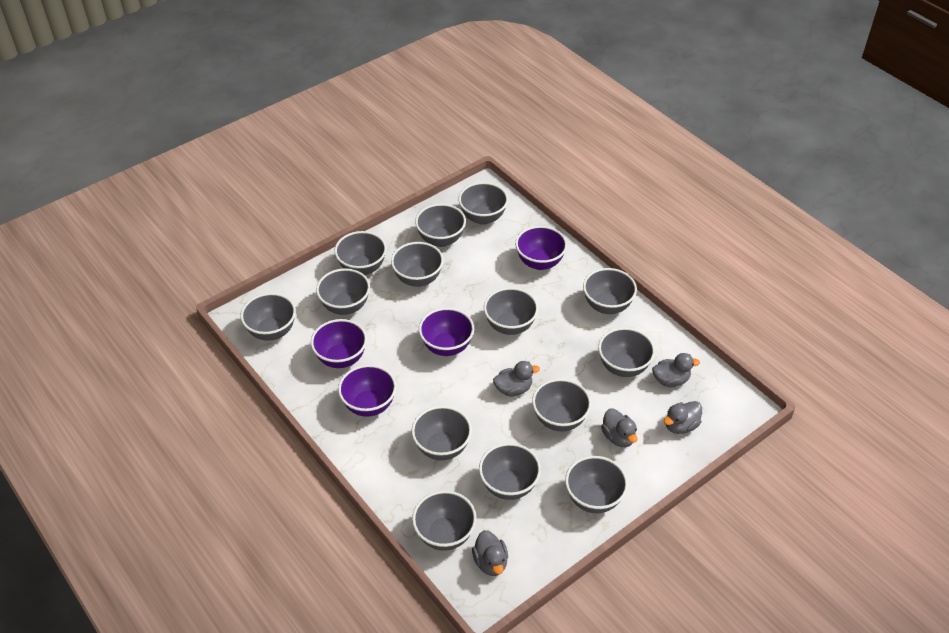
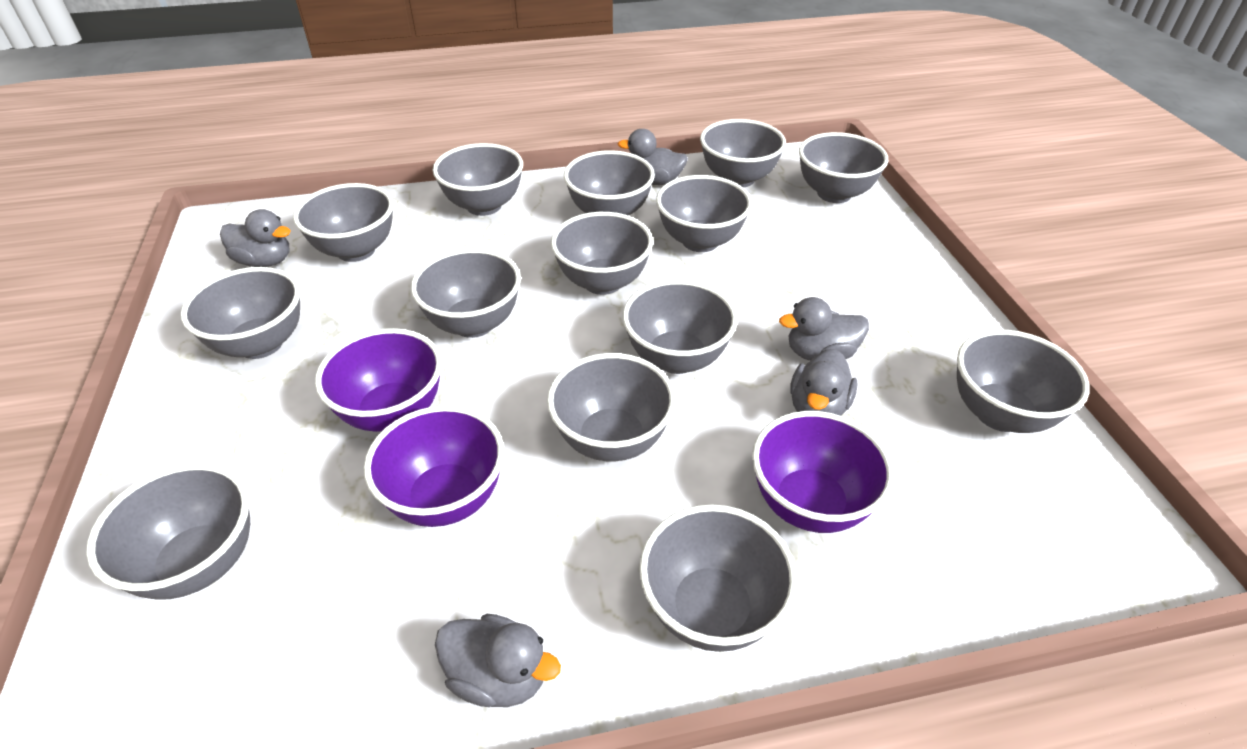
purple bowl: 4 -> 3

